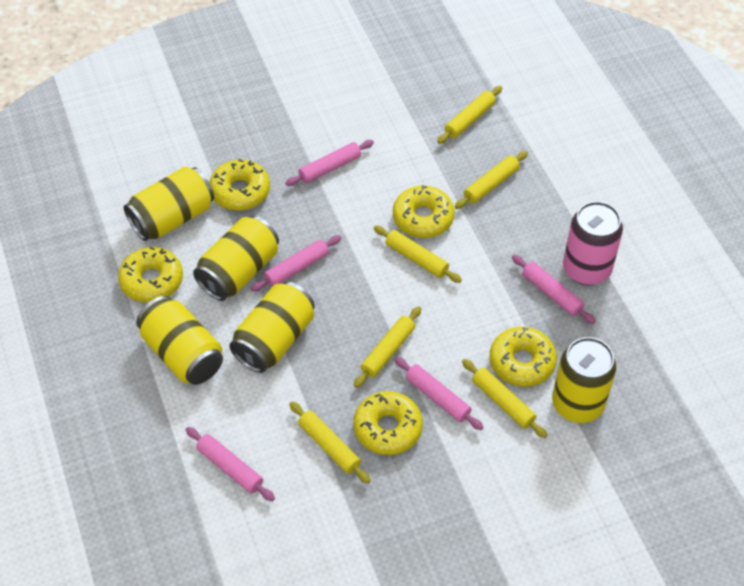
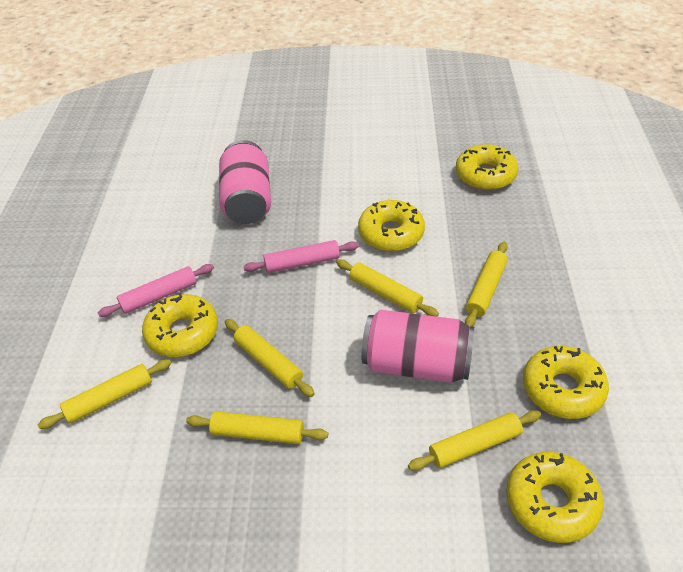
pink can: 1 -> 2
pink rolling pin: 5 -> 2
yellow can: 5 -> 0

